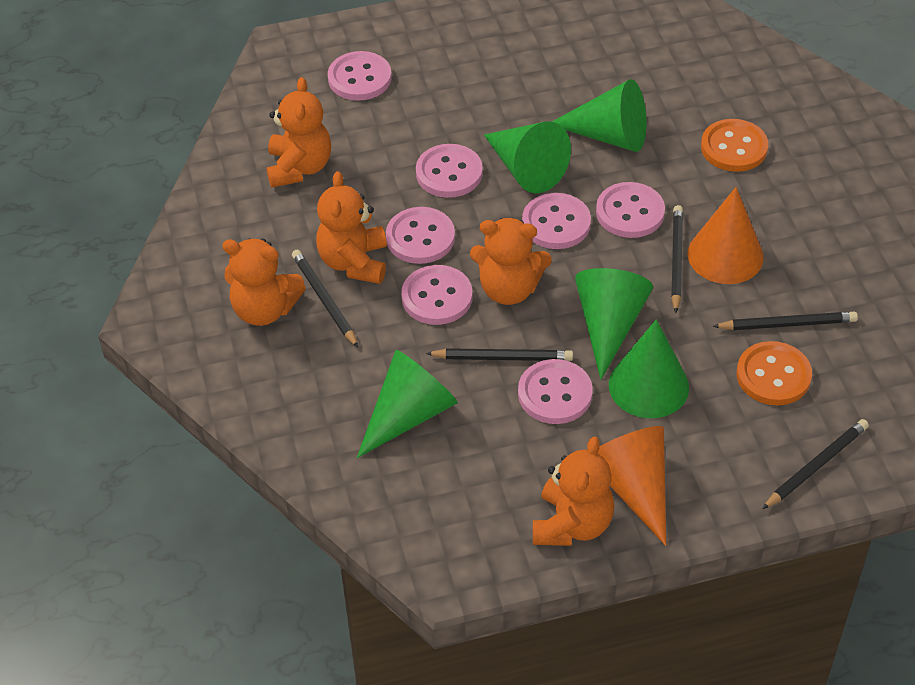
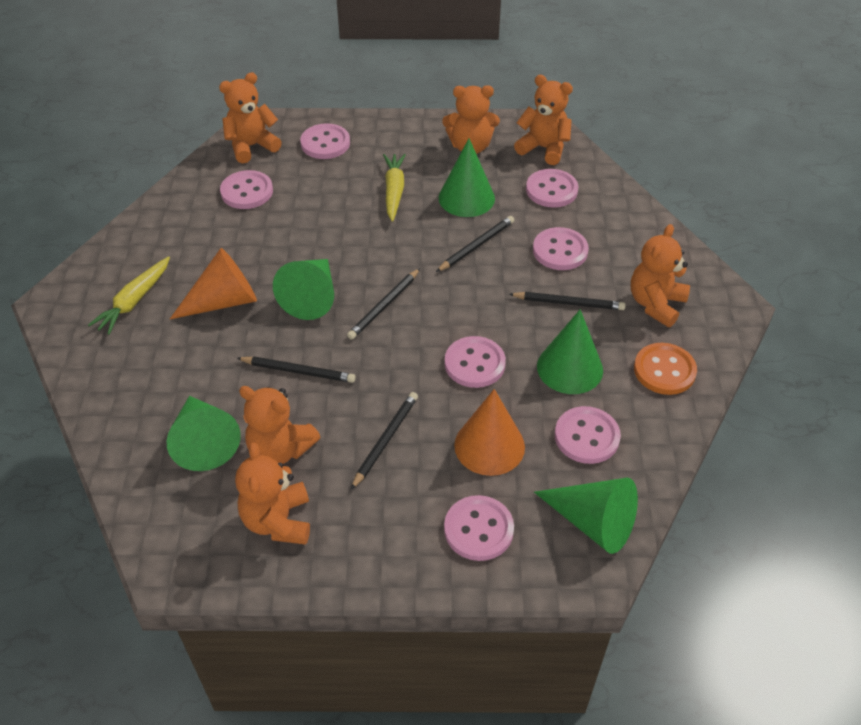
orange button: 2 -> 1
orange teddy bear: 5 -> 6
yellow carrot: 0 -> 2

